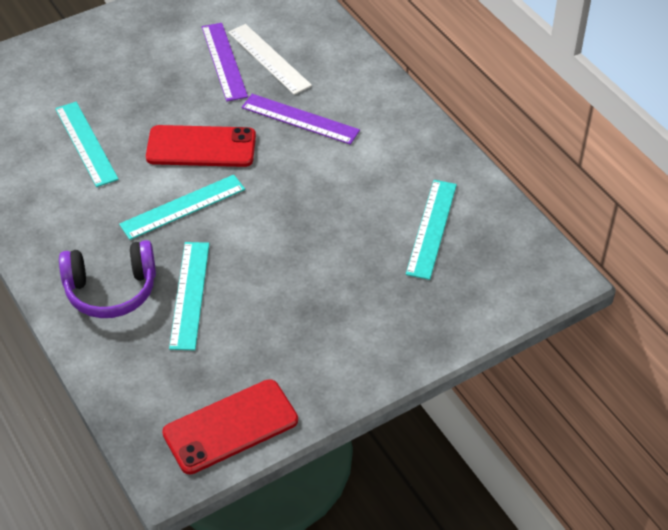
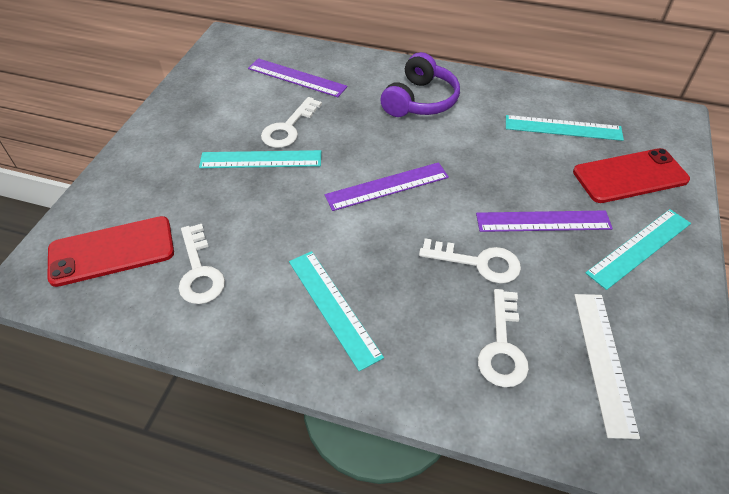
purple ruler: 2 -> 3
white key: 0 -> 4

